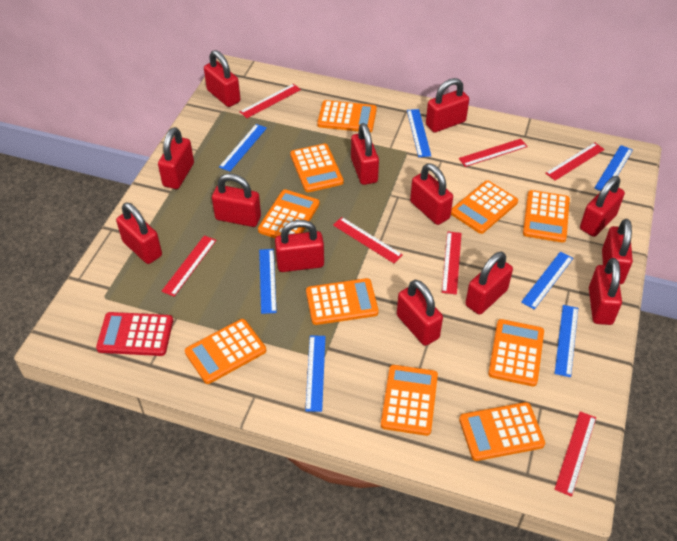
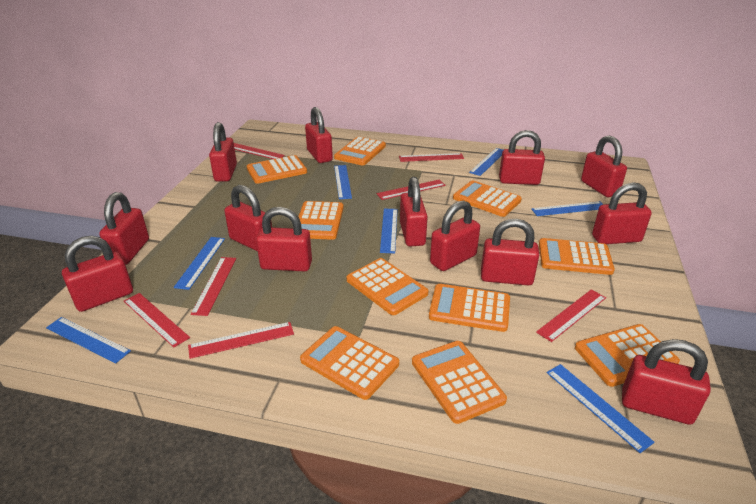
red calculator: 1 -> 0

